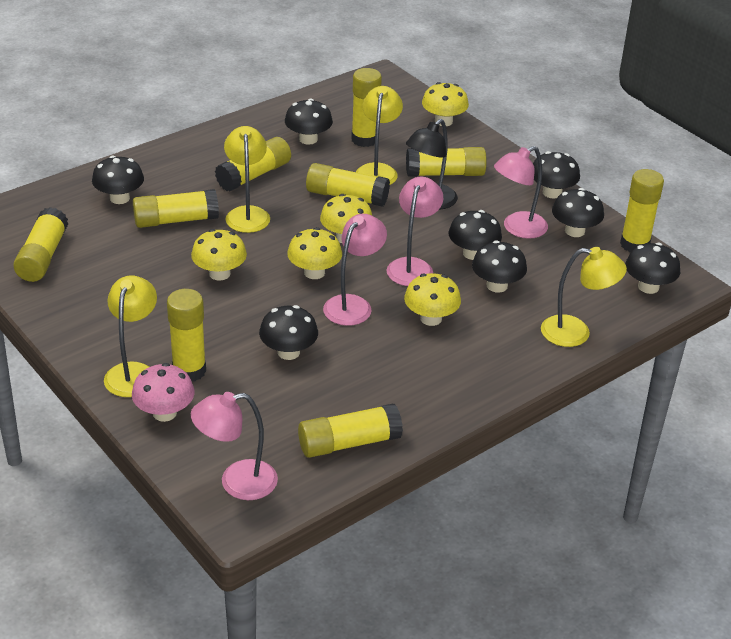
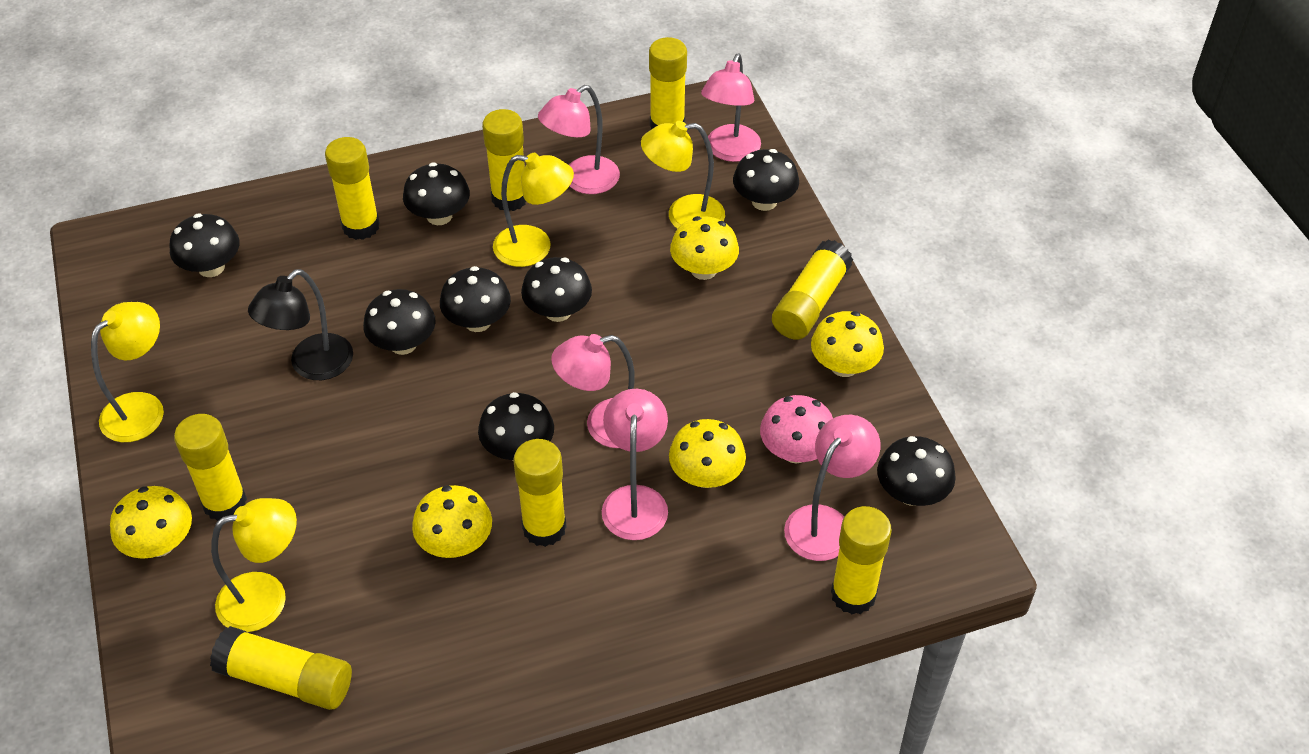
pink lamp: 4 -> 5
yellow glue stick: 9 -> 8

